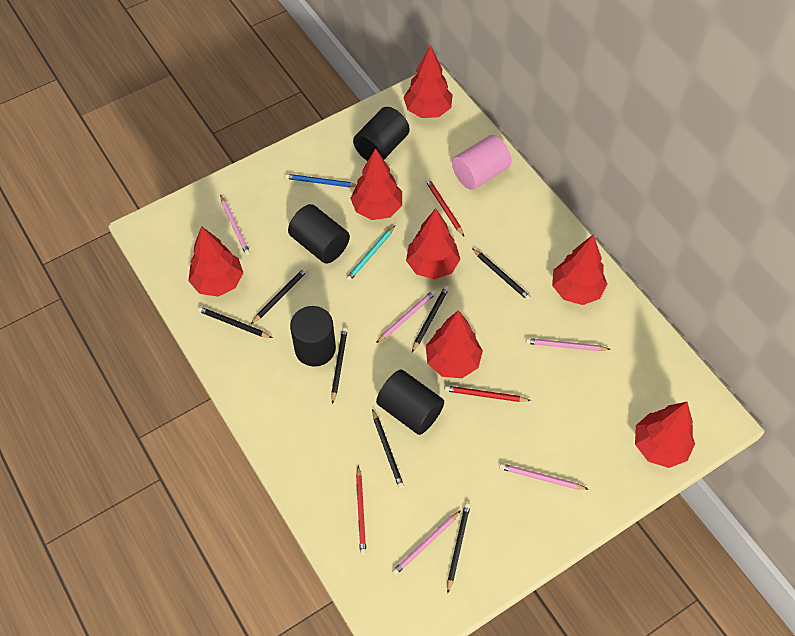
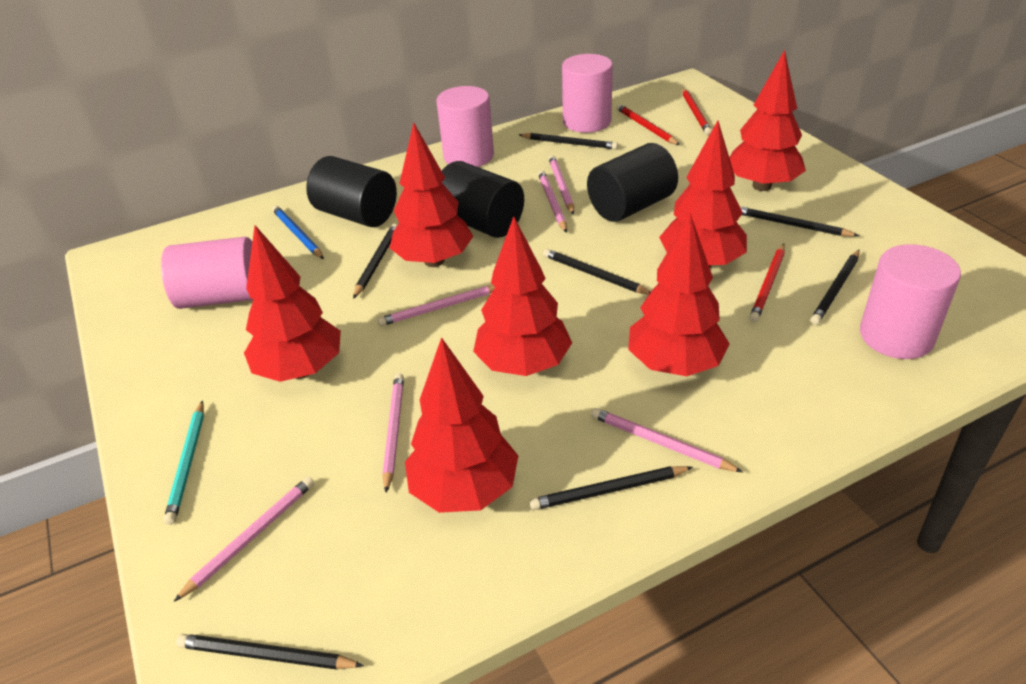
black cylinder: 4 -> 3
pink cylinder: 1 -> 4
pink pencil: 5 -> 6

